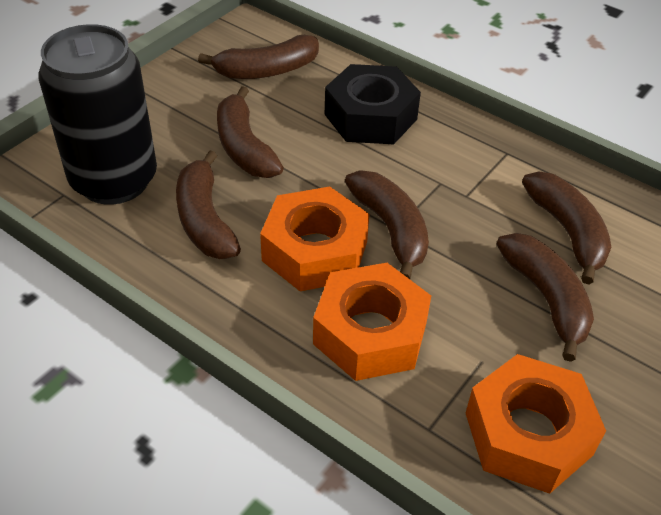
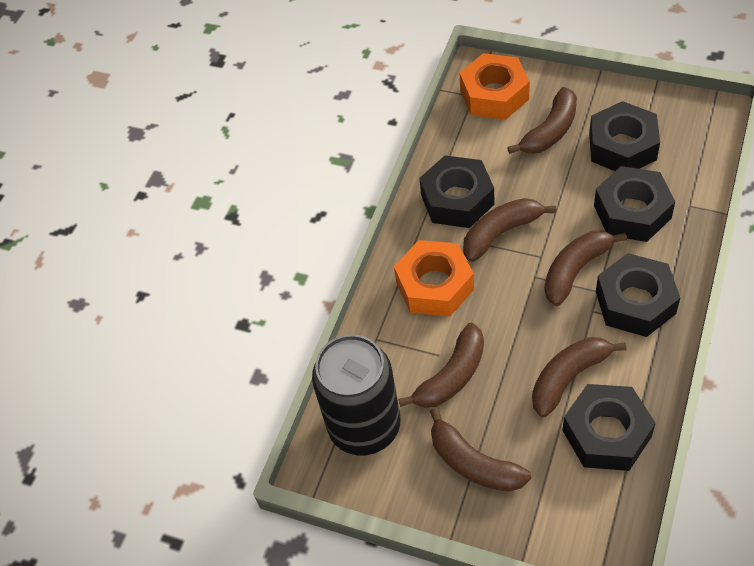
black nut: 1 -> 5
orange nut: 3 -> 2

